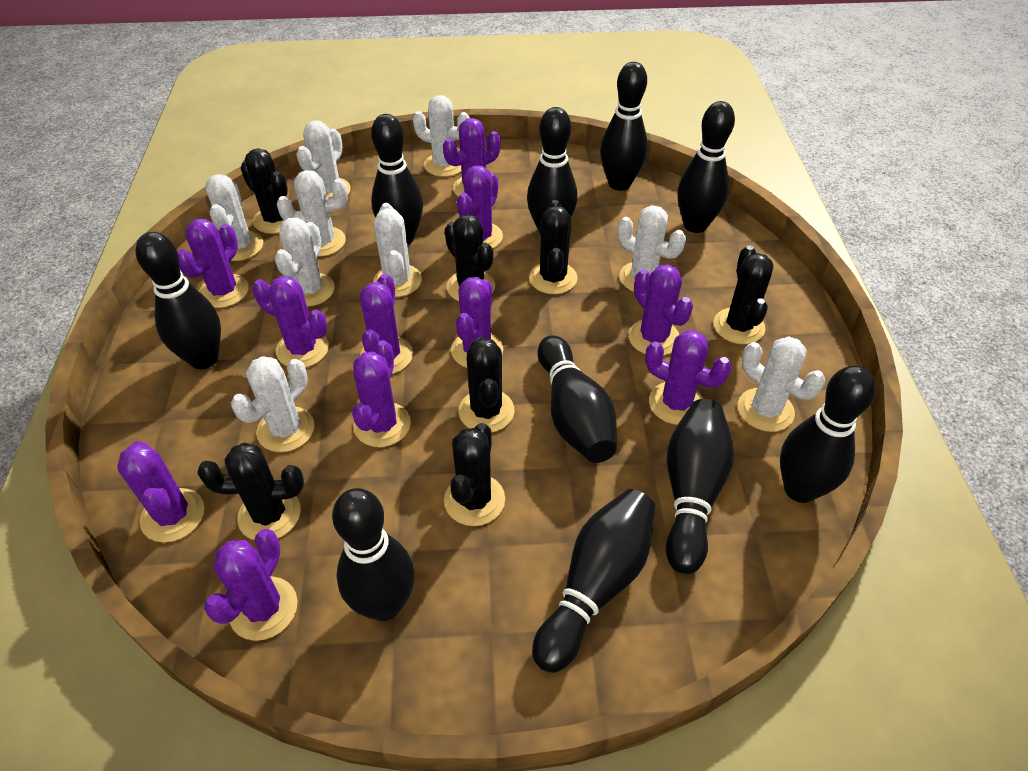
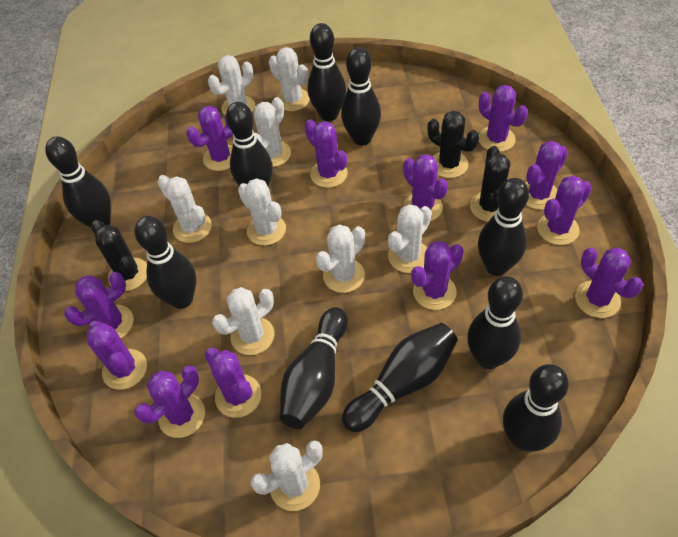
black cactus: 7 -> 3
purple cactus: 11 -> 12

